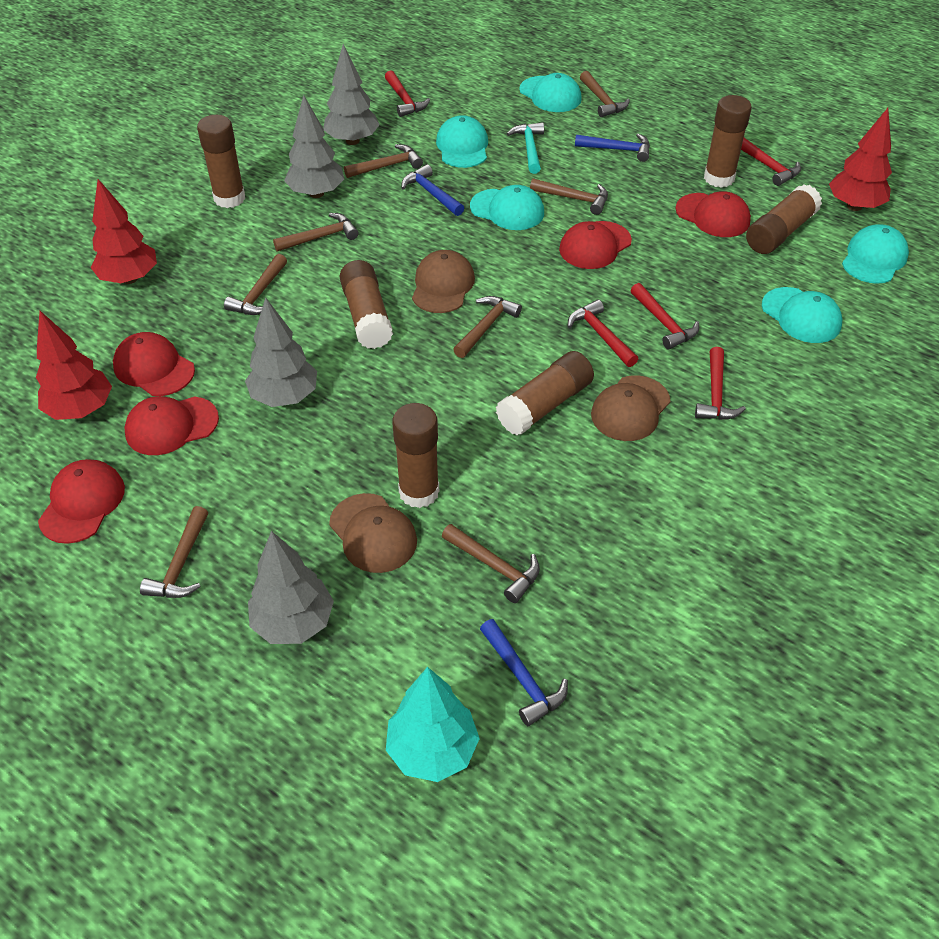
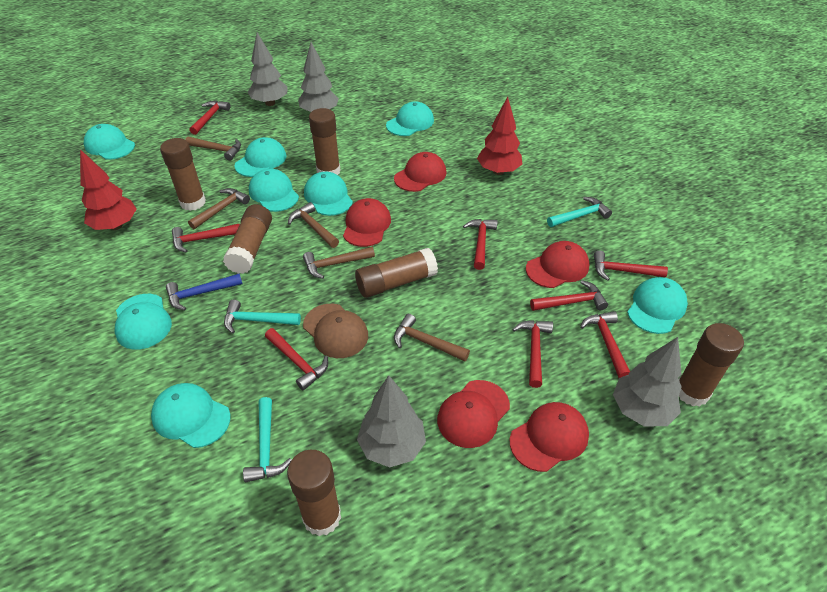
blue hammer: 3 -> 1
brown cap: 3 -> 1
brown hammer: 8 -> 5
red hammer: 5 -> 8
red tree: 3 -> 2
turquoise cap: 5 -> 8
turquoise hammer: 1 -> 3
turquoise tree: 1 -> 0

